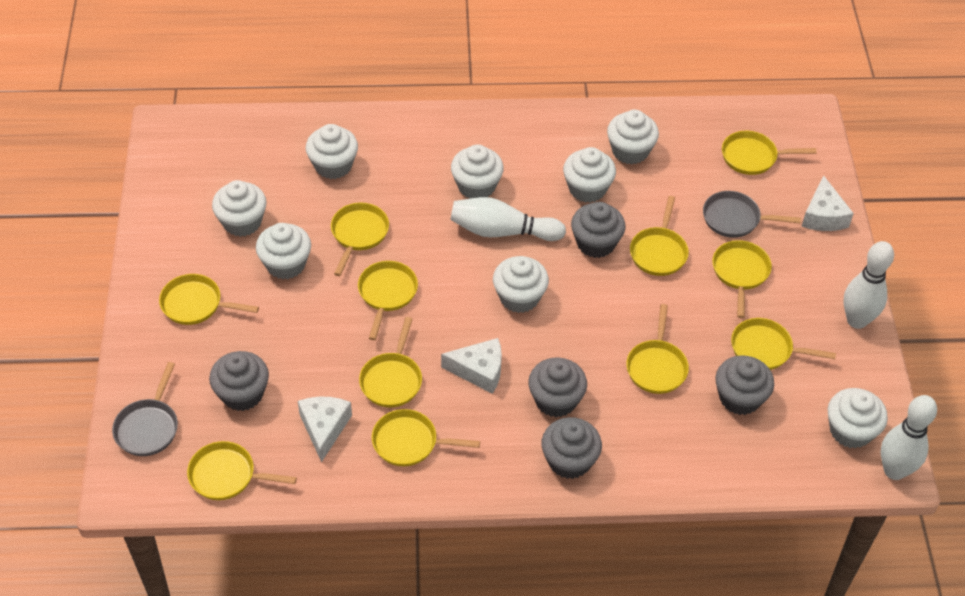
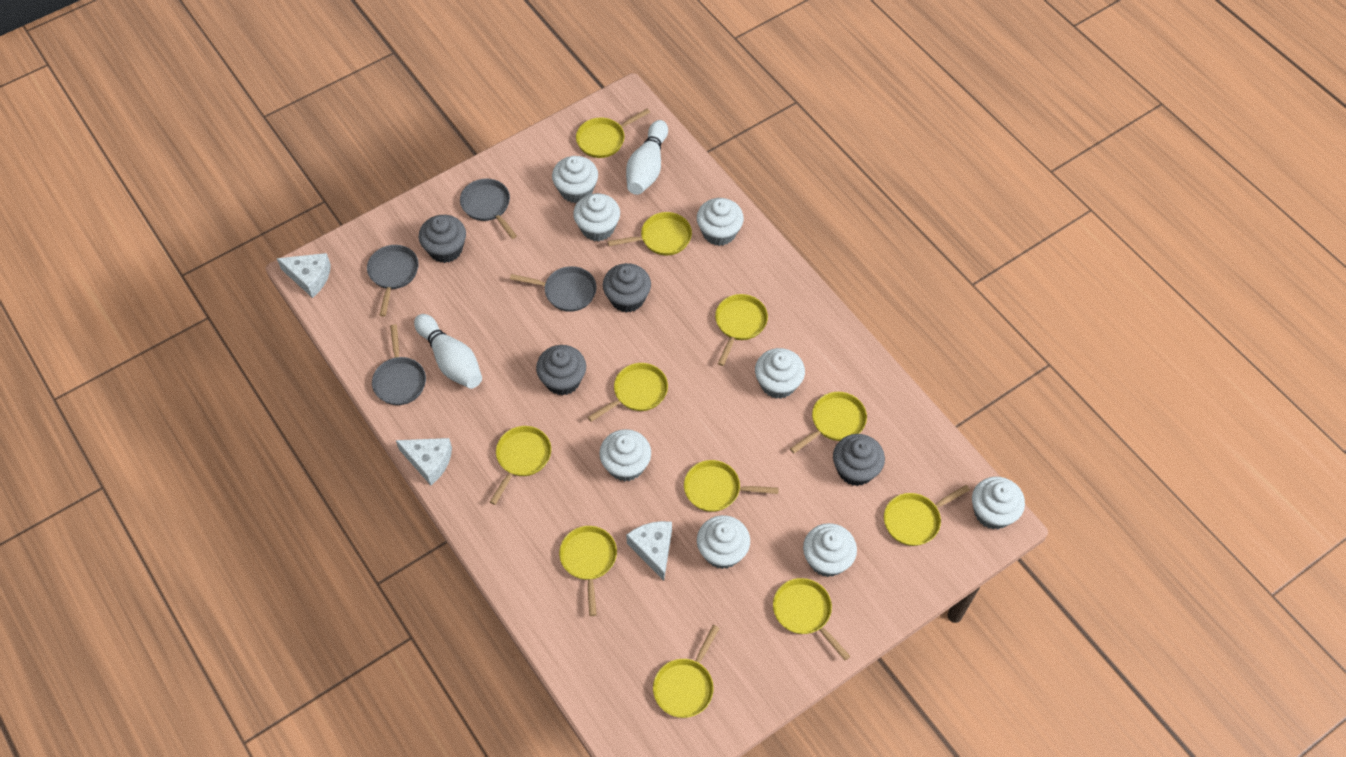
grey cupcake: 5 -> 4
grey pan: 2 -> 4
white bowling pin: 3 -> 2

